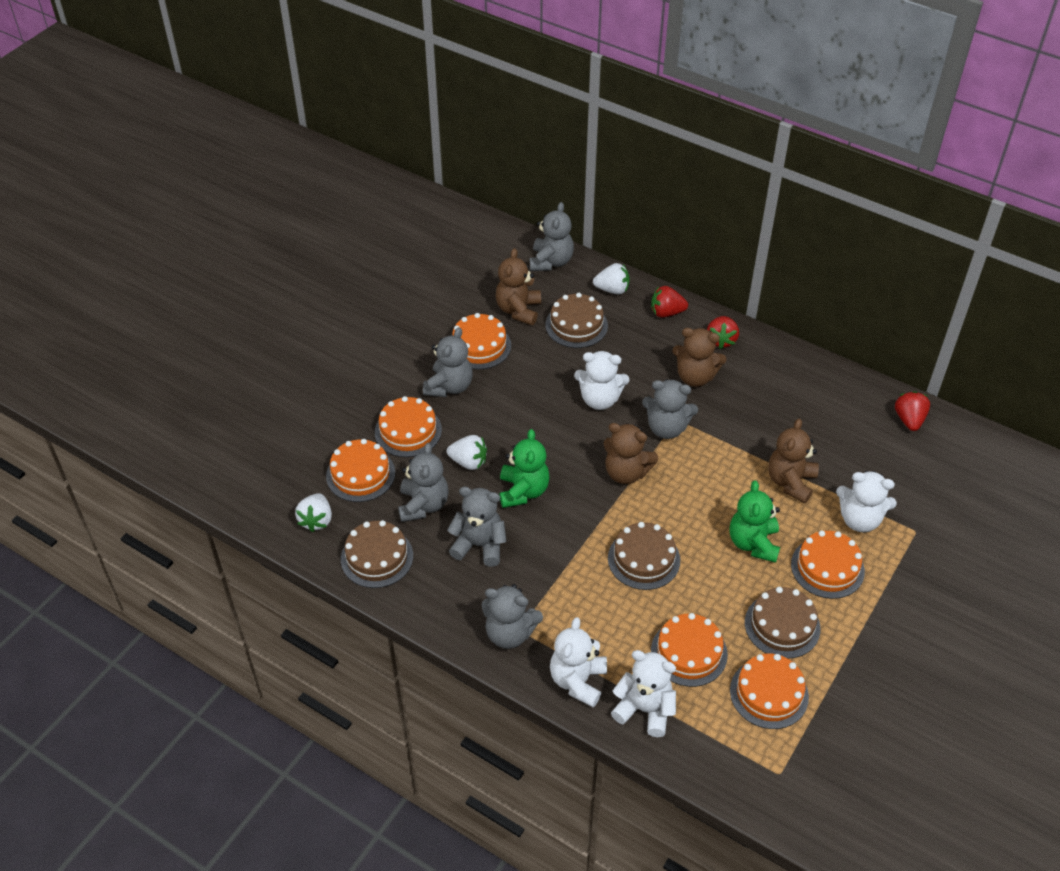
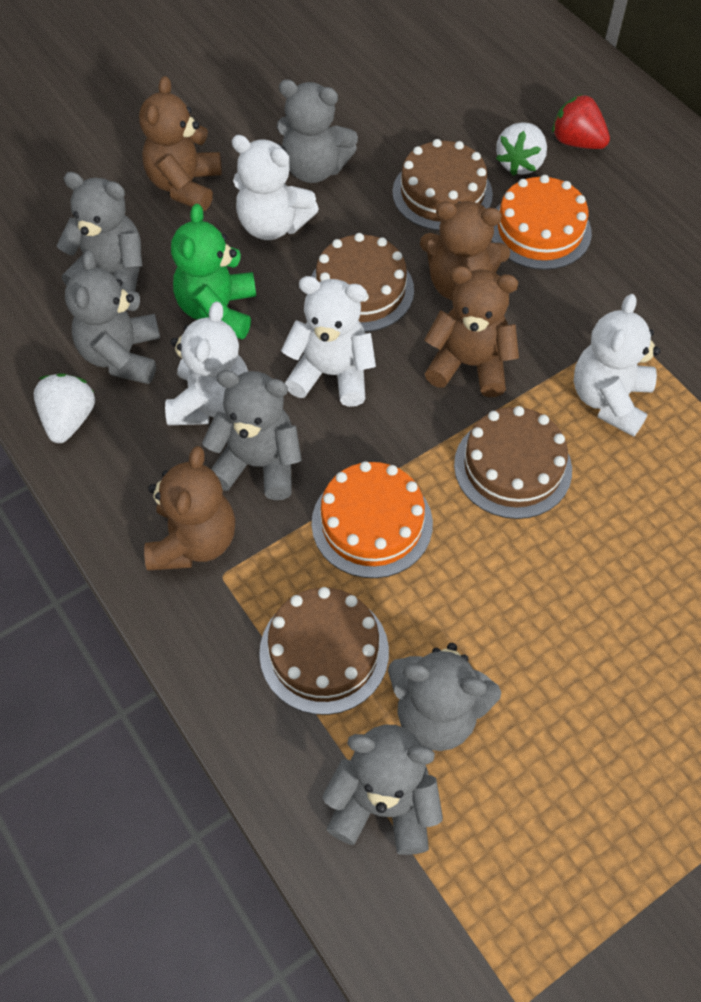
green teddy bear: 2 -> 1
orange cake: 6 -> 2
red strawberry: 3 -> 1
white strawberry: 3 -> 2

